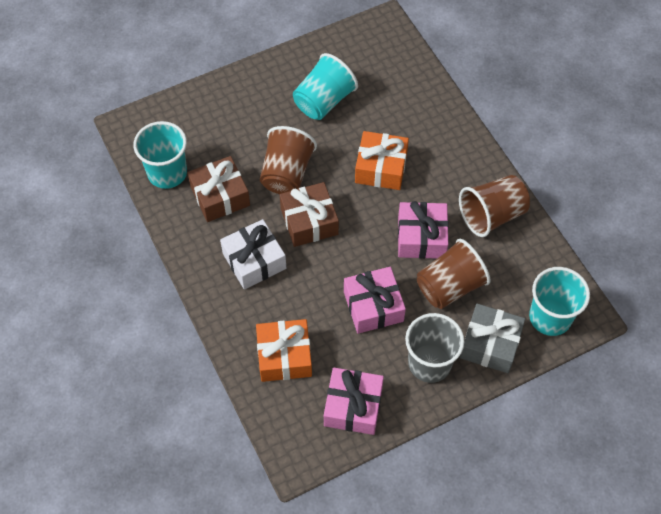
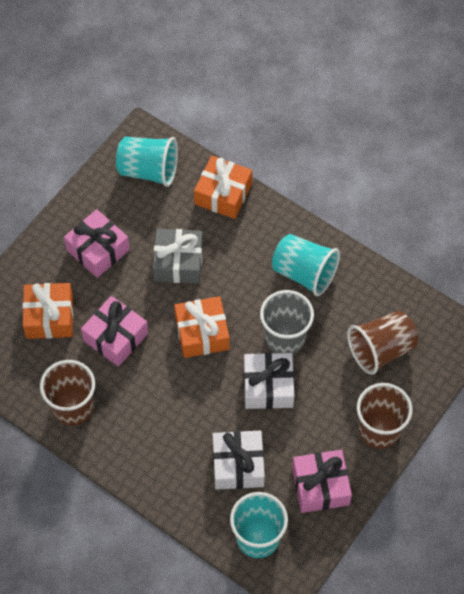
brown gift: 2 -> 0
orange gift: 2 -> 3
white gift: 1 -> 2

